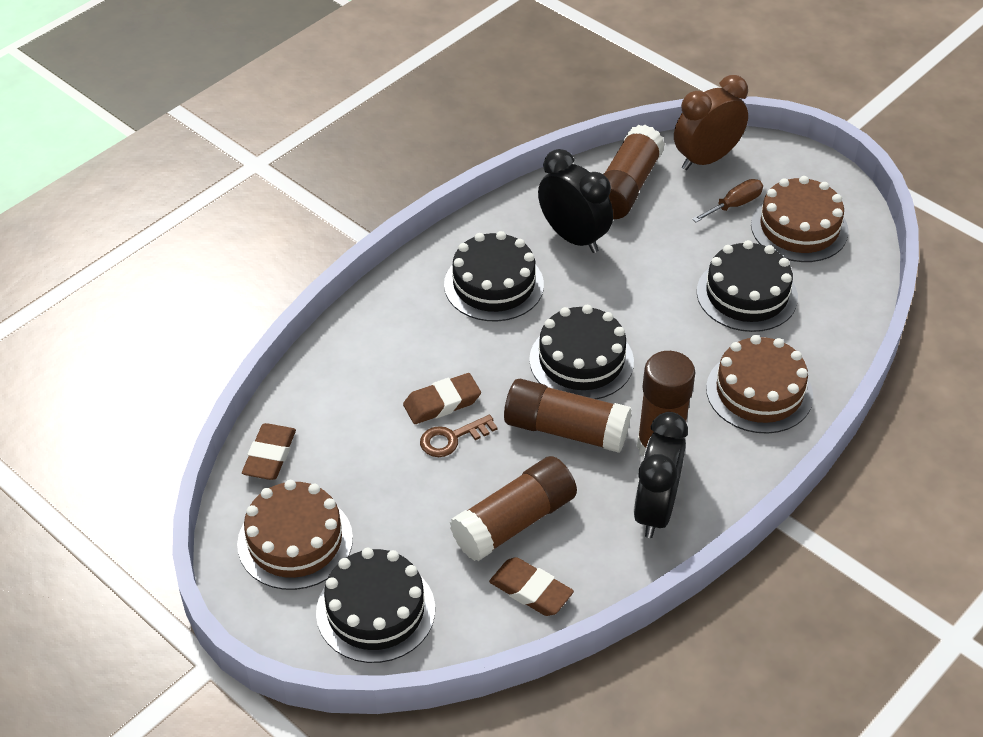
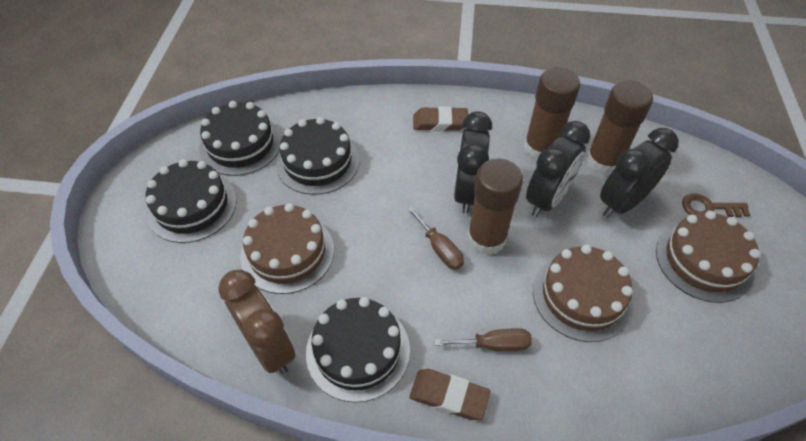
black clock: 2 -> 3
brown eraser: 3 -> 2
brown glue stick: 4 -> 3
brown screwdriver: 1 -> 2

